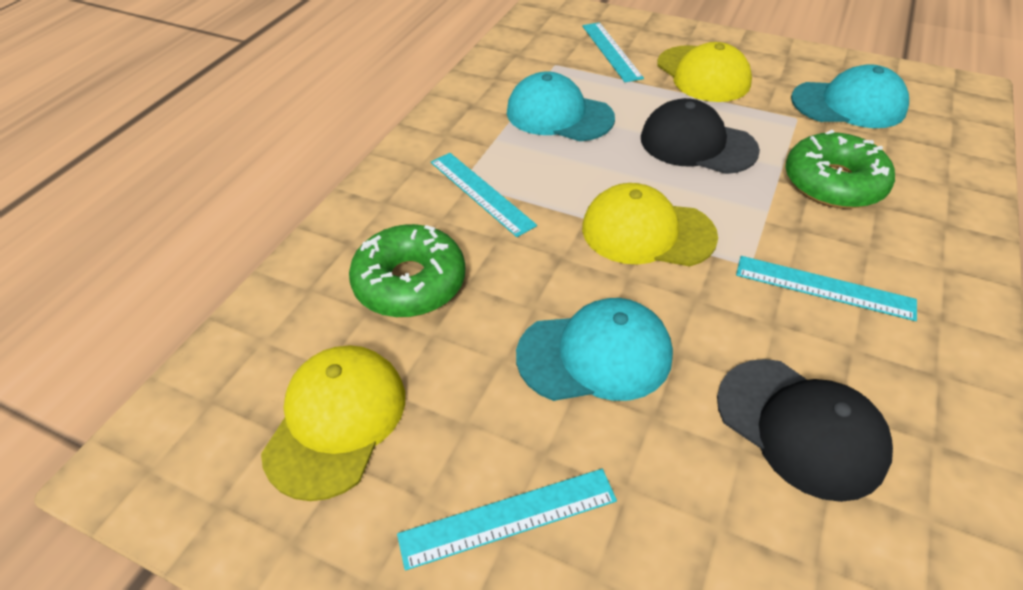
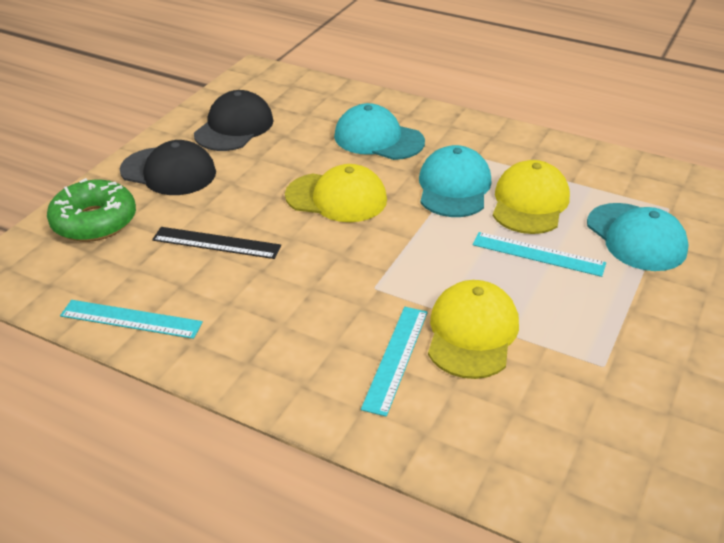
black ruler: 0 -> 1
green donut: 2 -> 1
turquoise ruler: 4 -> 3

